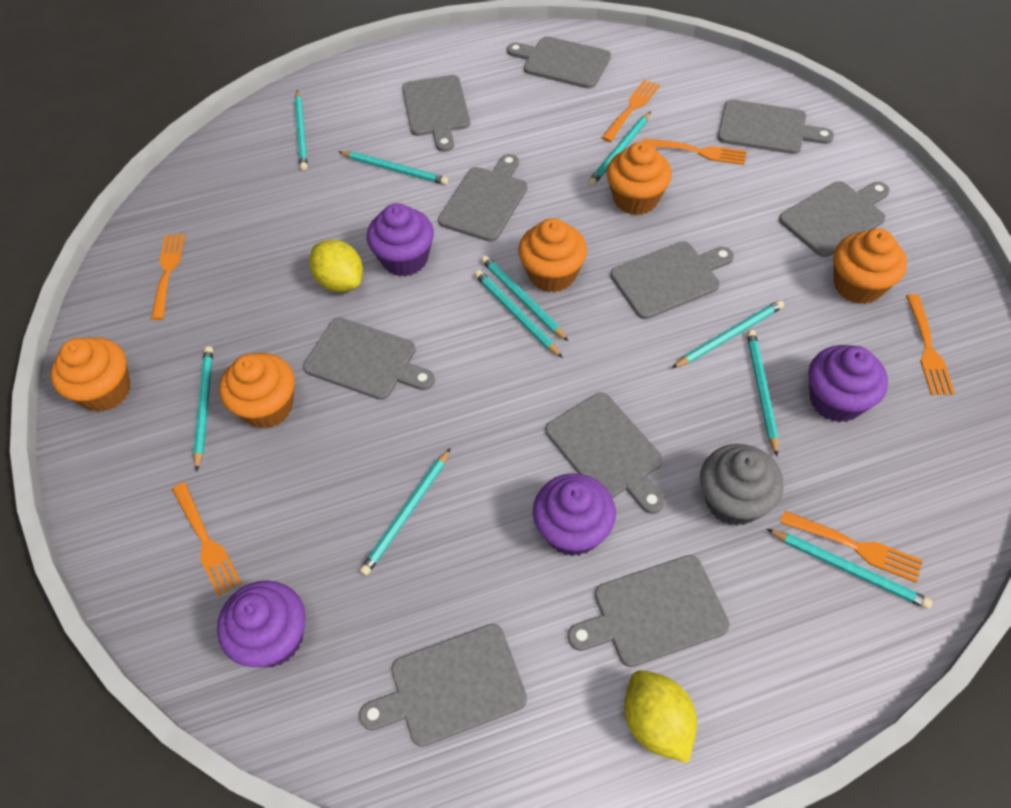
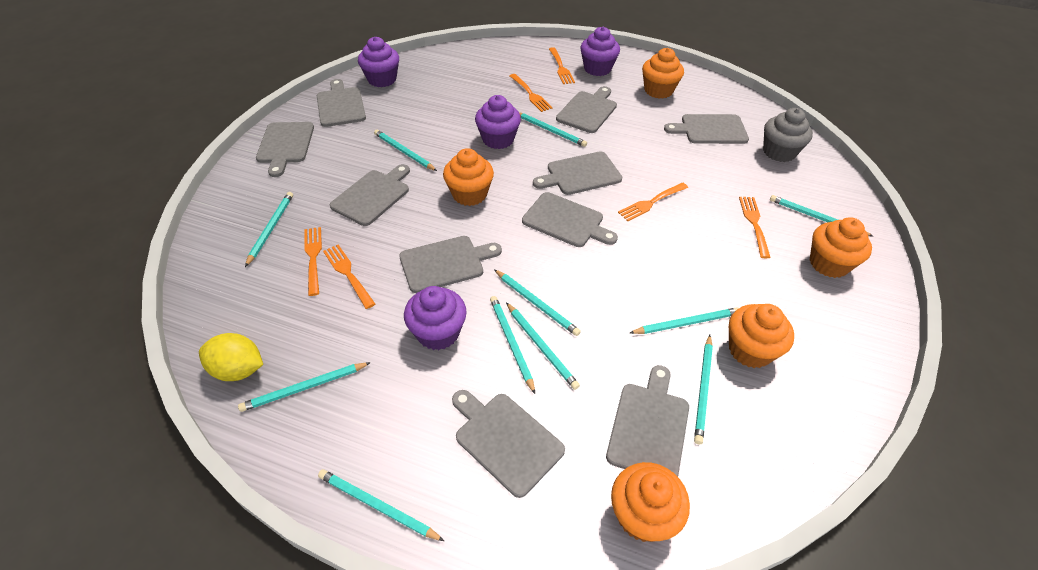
turquoise pencil: 10 -> 11
yellow lemon: 2 -> 1

